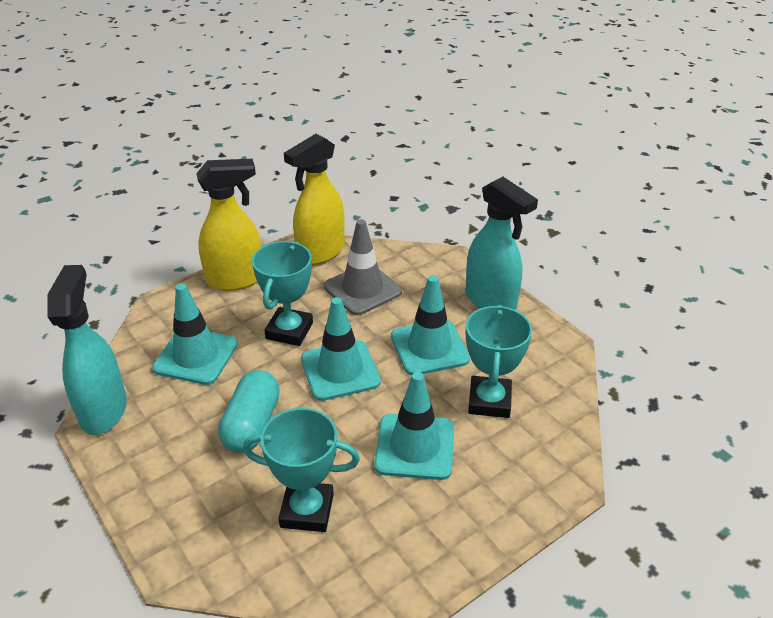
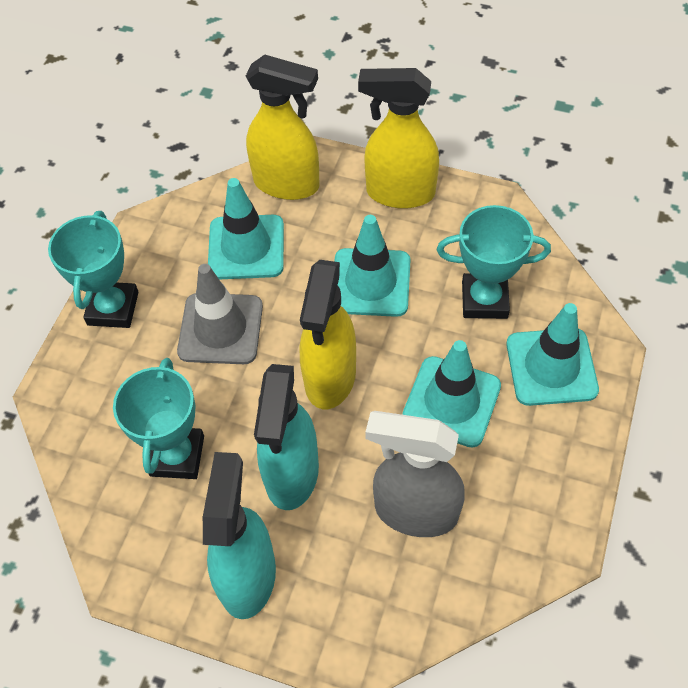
grey spray bottle: 0 -> 1
turquoise capsule: 1 -> 0
yellow spray bottle: 2 -> 3

